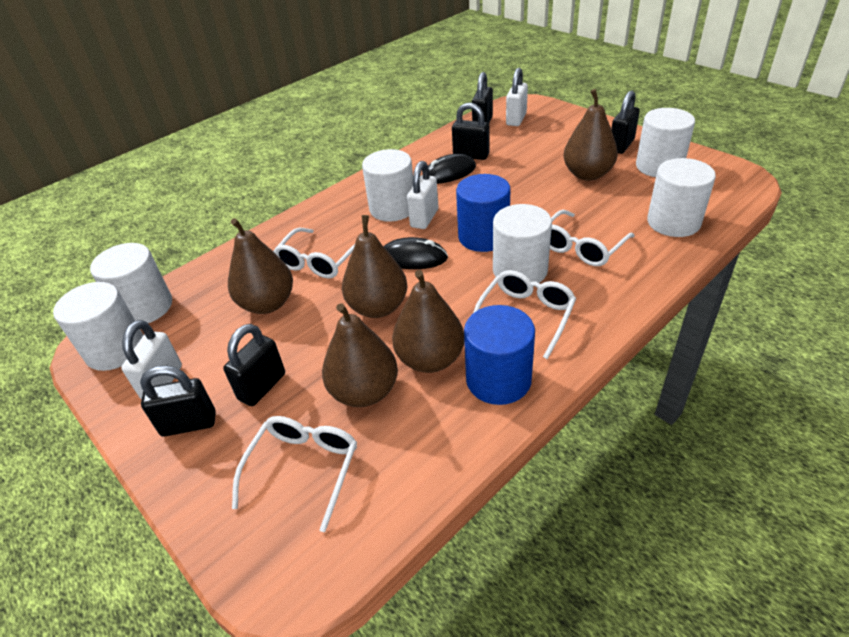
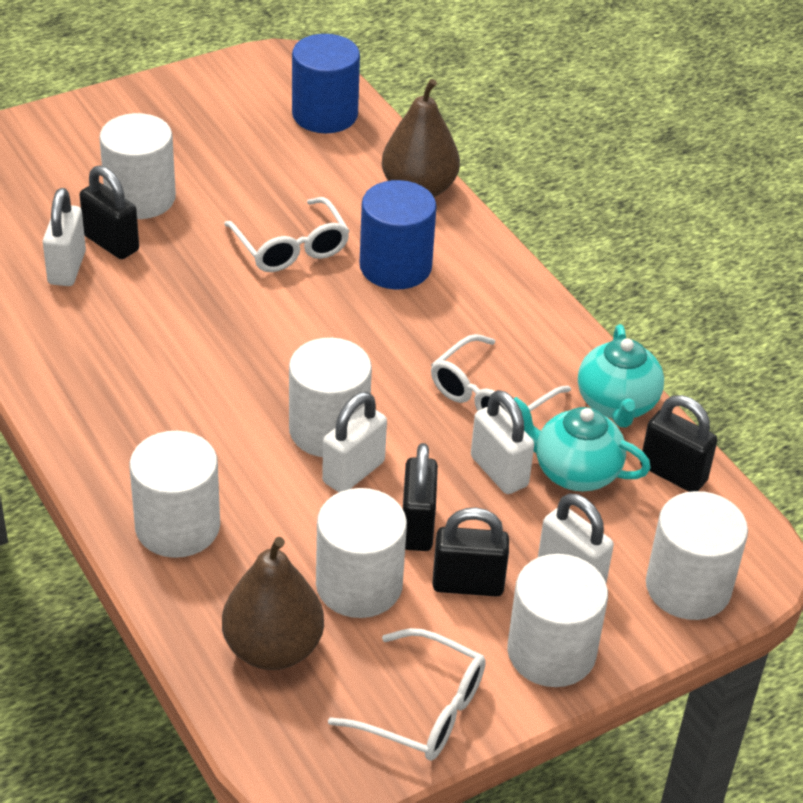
black mouse: 2 -> 0
black padlock: 5 -> 4
brown pear: 5 -> 2
turquoise teapot: 0 -> 2
white glasses: 4 -> 3
white padlock: 3 -> 4

